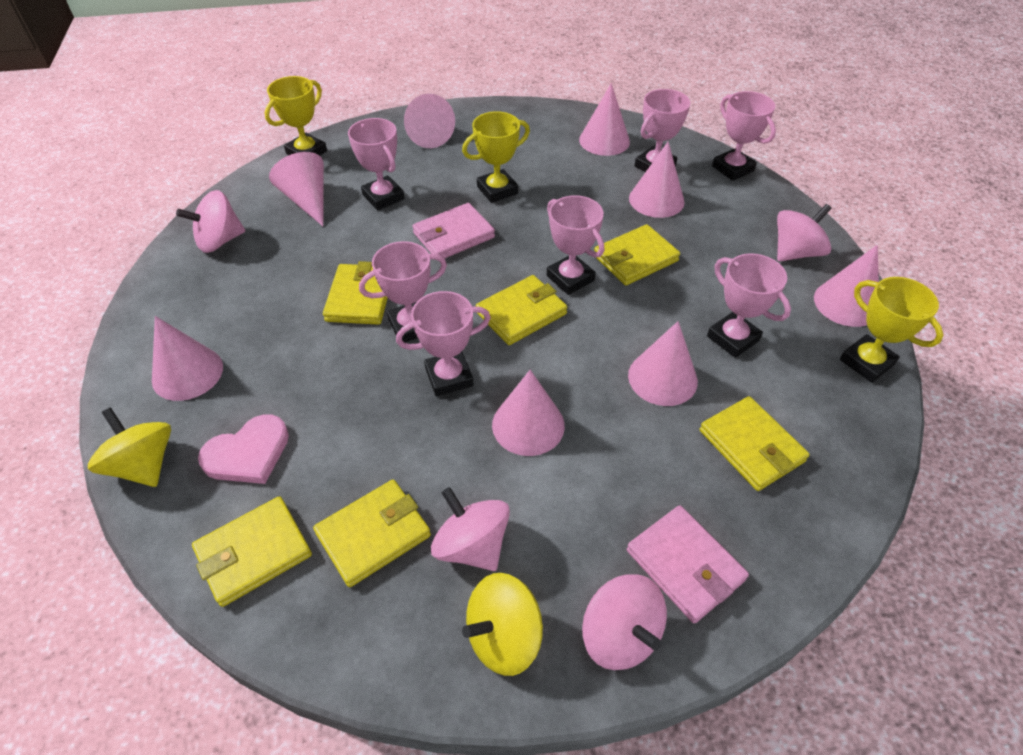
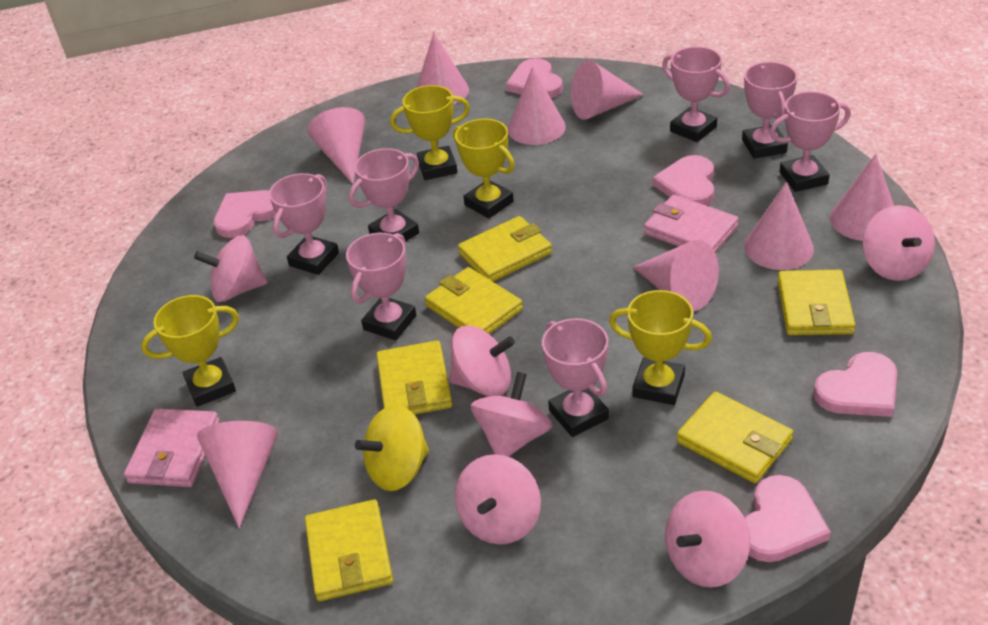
pink heart: 1 -> 5
pink spinning top: 4 -> 6
yellow spinning top: 2 -> 1
yellow trophy: 3 -> 4

